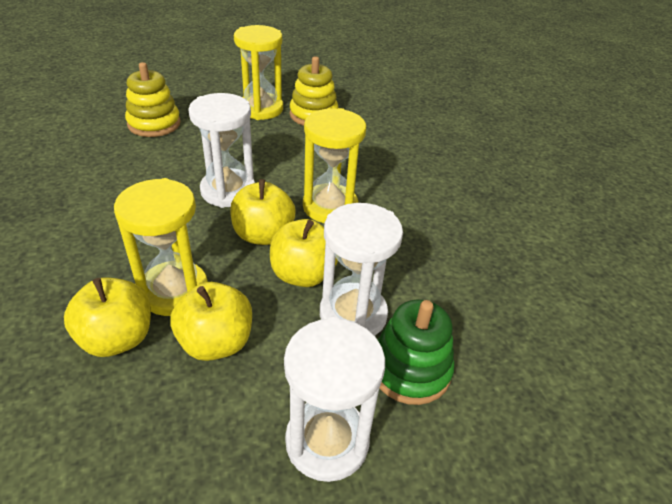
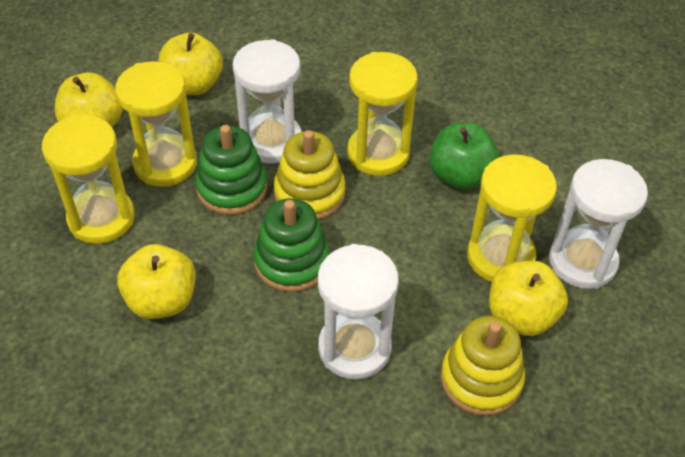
green apple: 0 -> 1
green stacking toy: 1 -> 2
yellow hourglass: 3 -> 4

